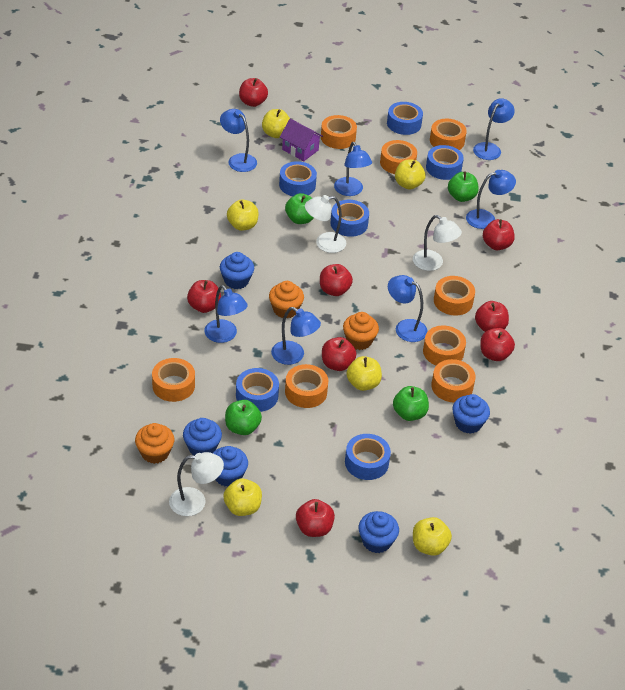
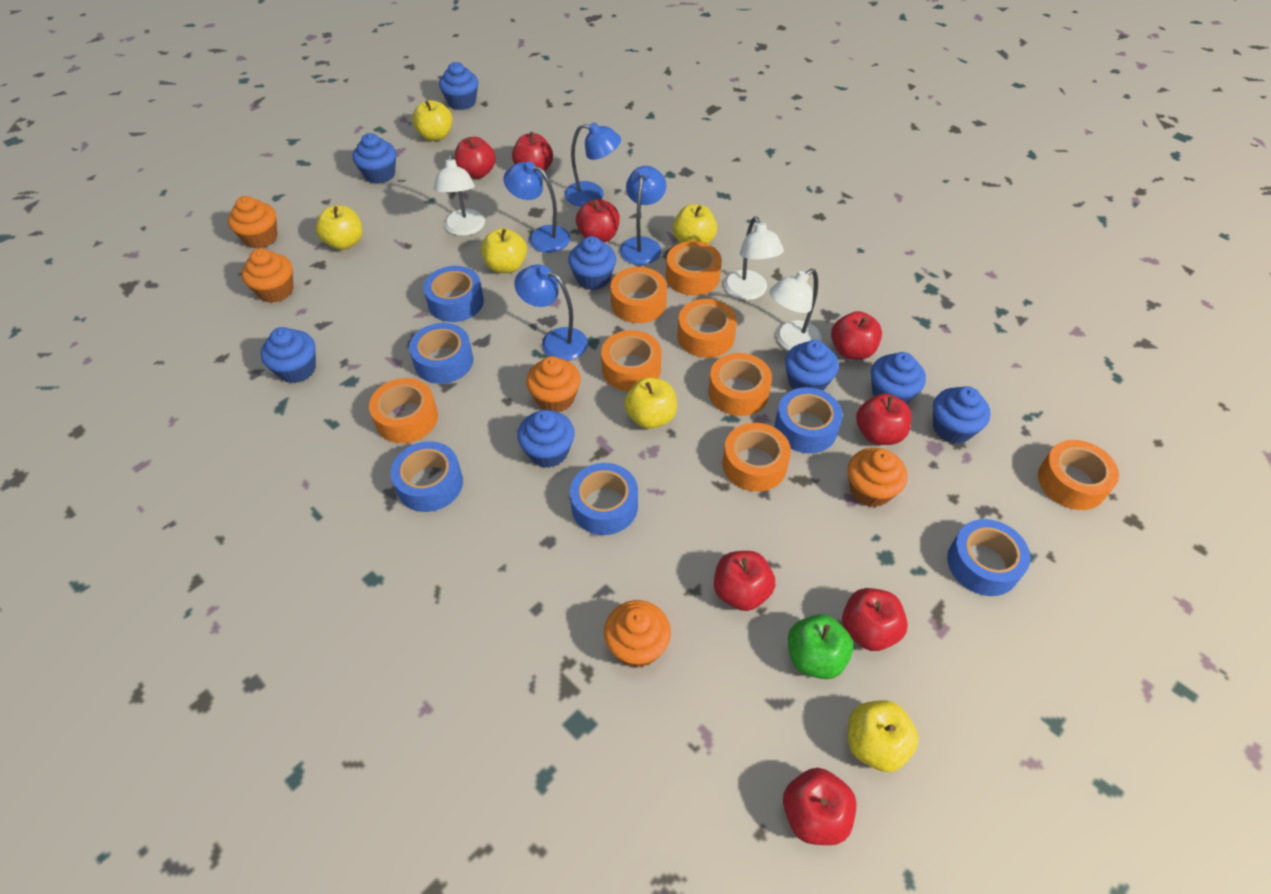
blue cupcake: 5 -> 8
blue lamp: 7 -> 4
green apple: 4 -> 1
orange cupcake: 3 -> 5
purple house: 1 -> 0

